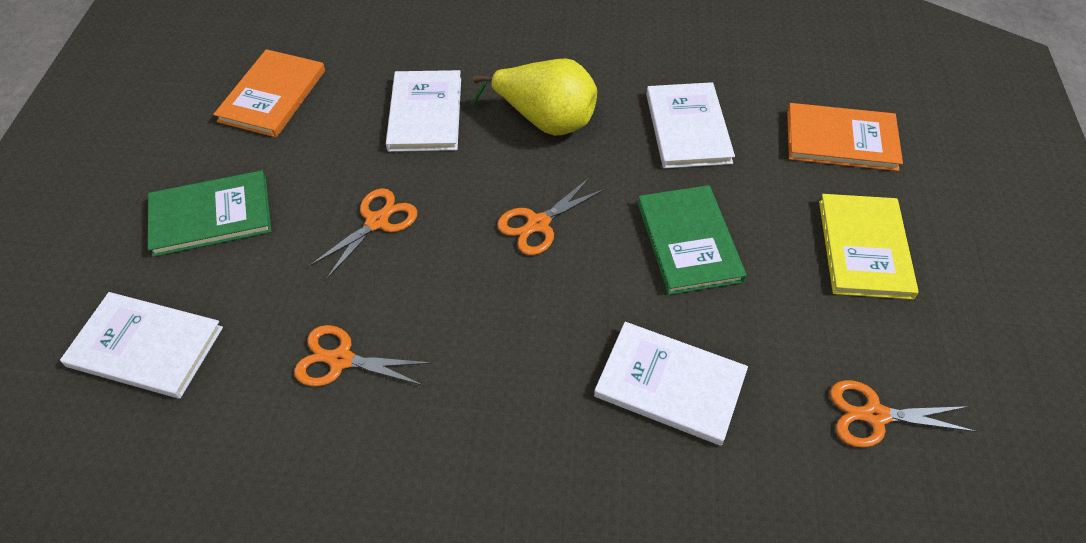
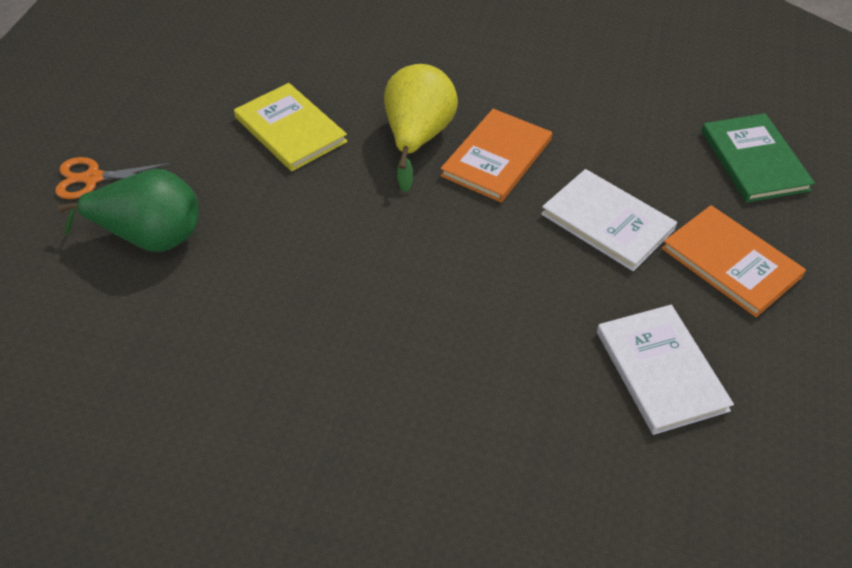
green book: 2 -> 1
green pear: 0 -> 1
orange scissors: 4 -> 1
white book: 4 -> 2

